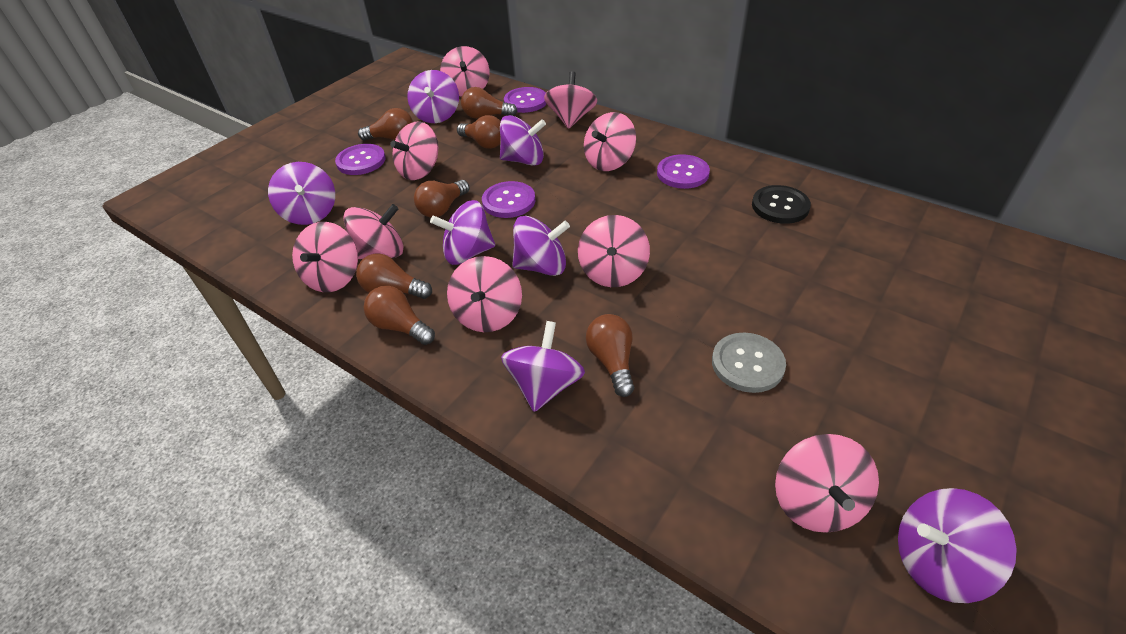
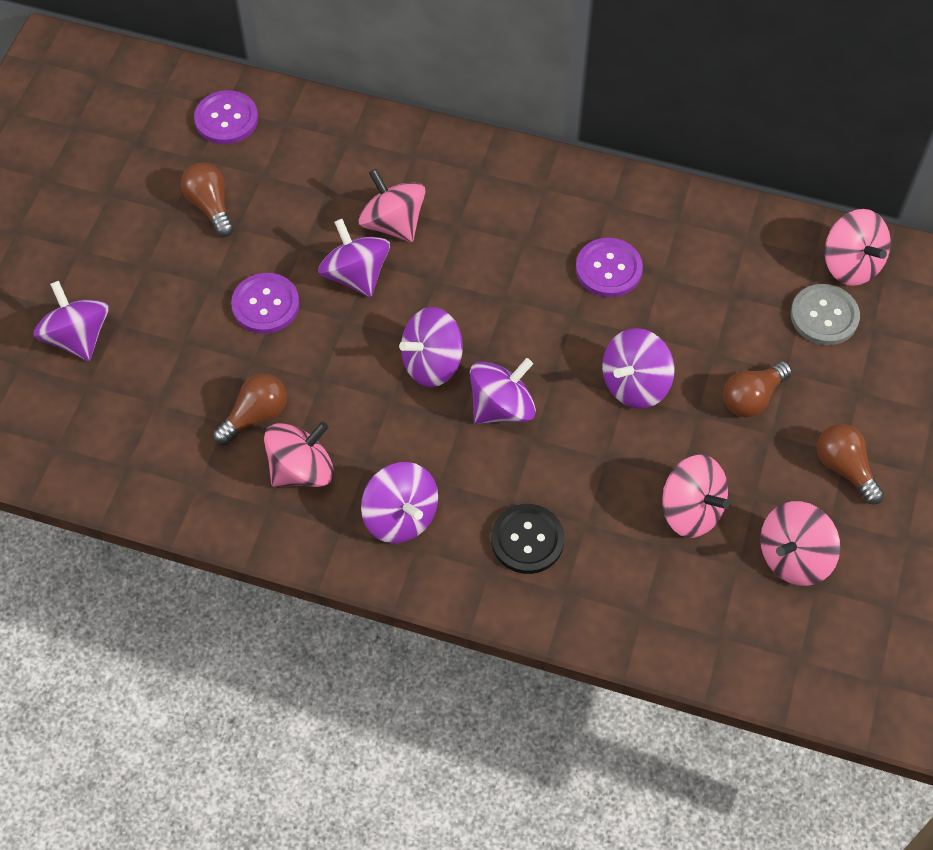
brown light bulb: 7 -> 4
pink spinning top: 9 -> 5
purple button: 4 -> 3
purple spinning top: 7 -> 6

